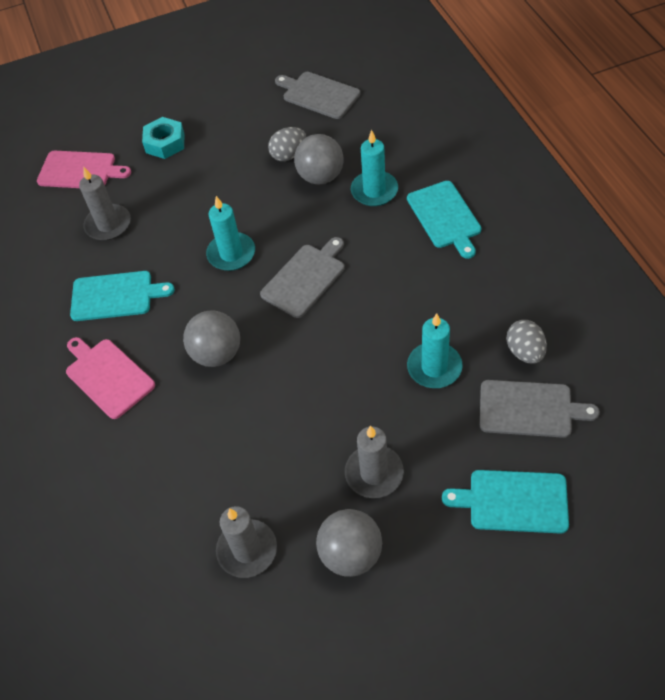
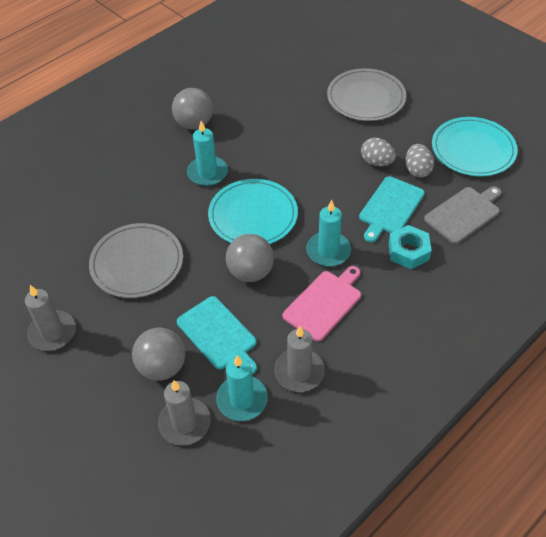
grey cutting board: 3 -> 1
grey plate: 0 -> 2
pink cutting board: 2 -> 1
turquoise cutting board: 3 -> 2
turquoise plate: 0 -> 2

